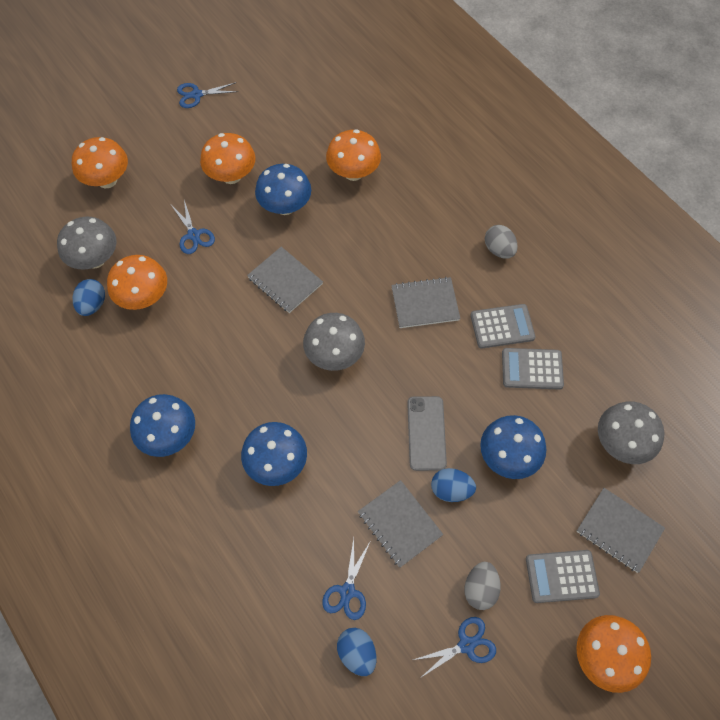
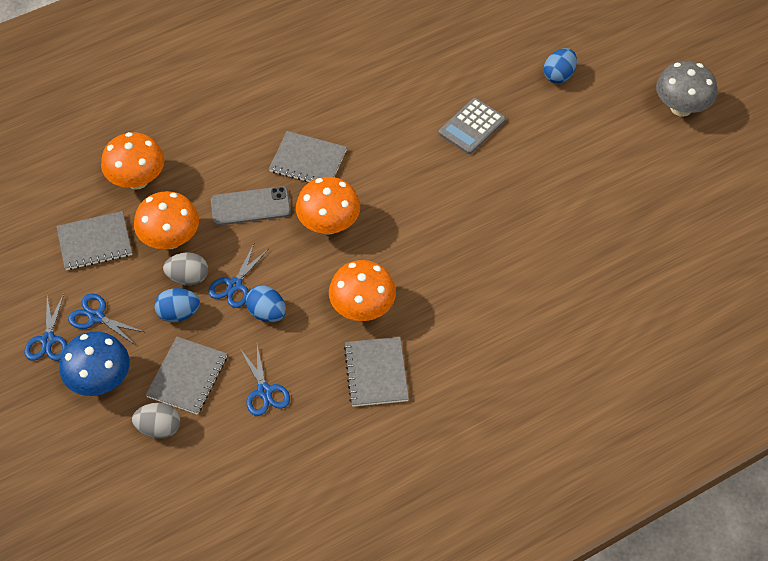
blue mushroom: 4 -> 1
grey calculator: 3 -> 1
grey mushroom: 3 -> 1
orange mushroom: 5 -> 4

